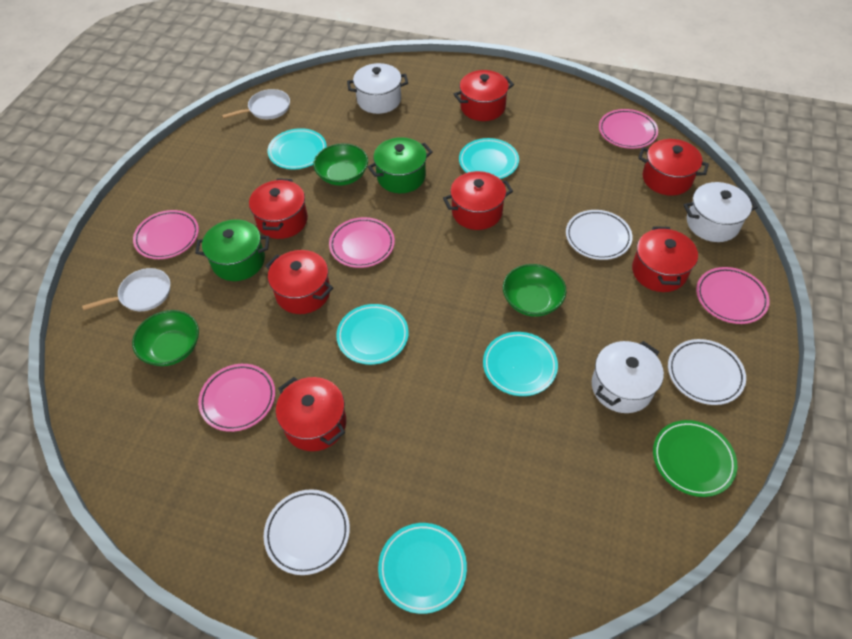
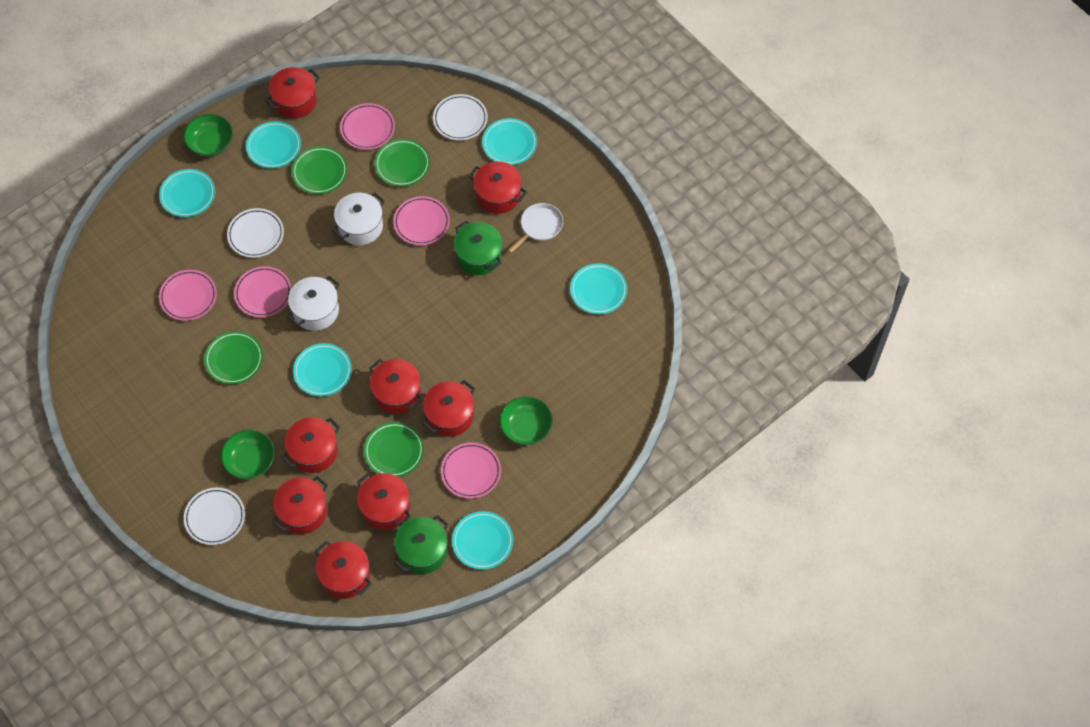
green plate: 1 -> 4
red pot: 7 -> 8
turquoise plate: 5 -> 6
white pan: 2 -> 1
white pot: 3 -> 2

